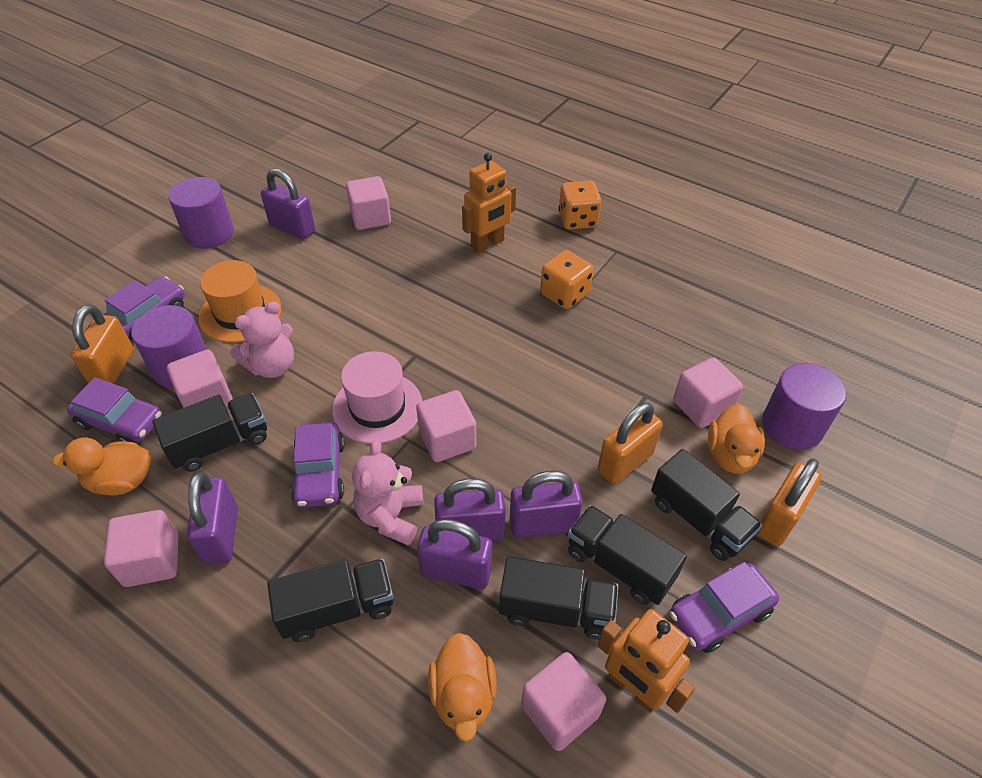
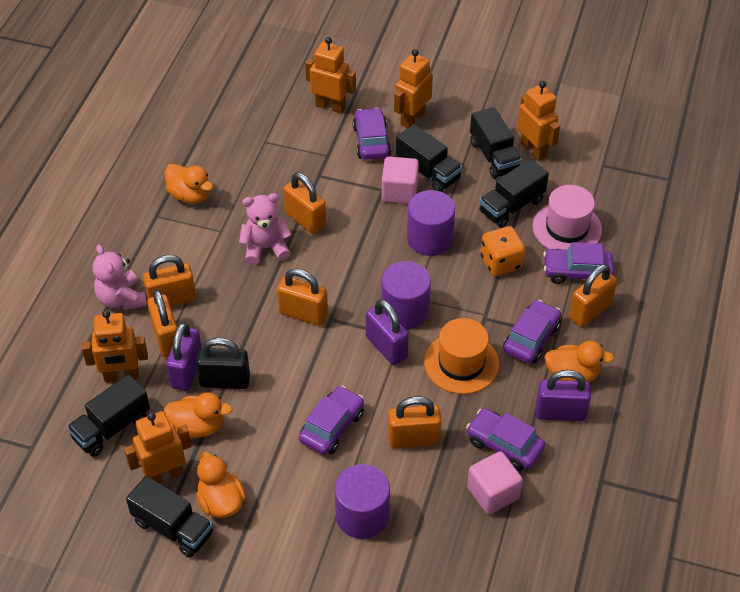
black padlock: 0 -> 1
orange dice: 2 -> 1
orange duck: 3 -> 4
orange padlock: 3 -> 6
orange robot: 2 -> 5
pink cube: 6 -> 2
purple car: 4 -> 5
purple padlock: 5 -> 3

